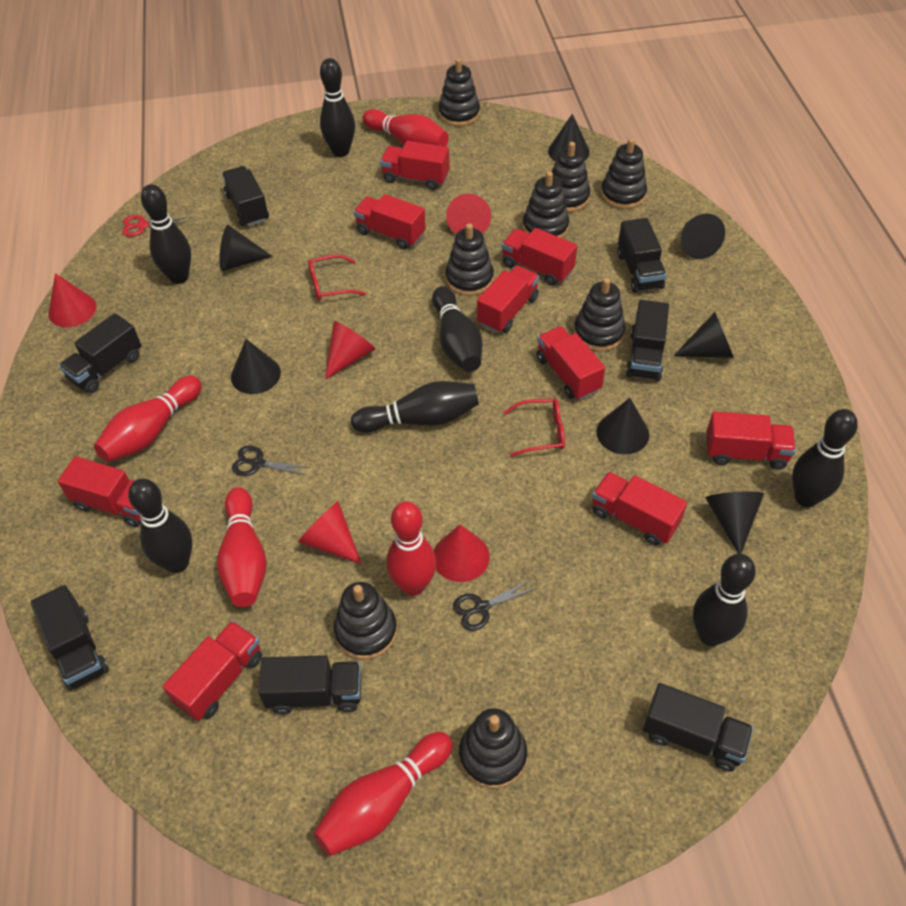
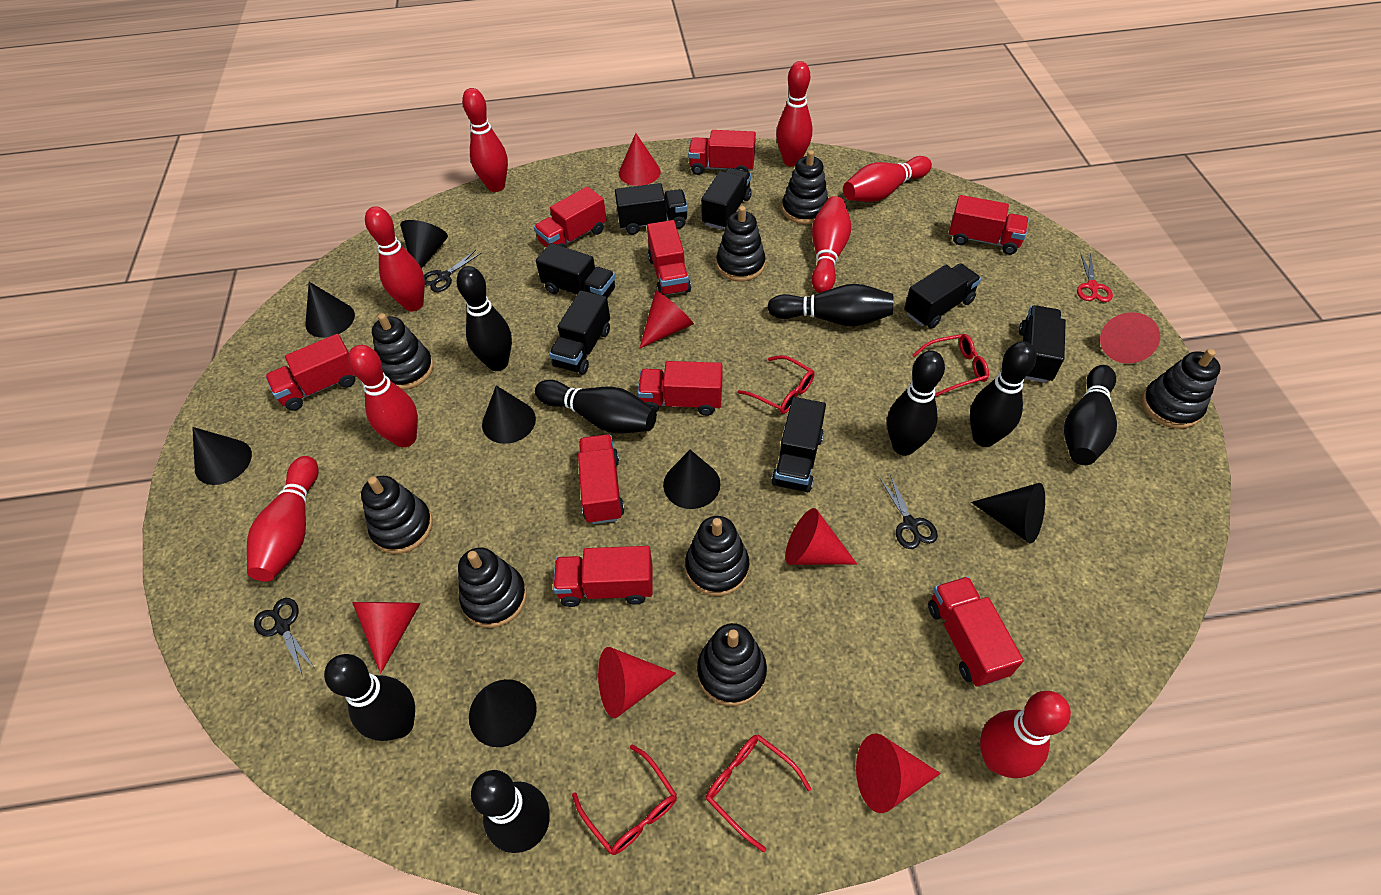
black bowling pin: 7 -> 8
black scissors: 2 -> 3
red bowling pin: 5 -> 8
red cone: 5 -> 7
red glasses: 2 -> 4

